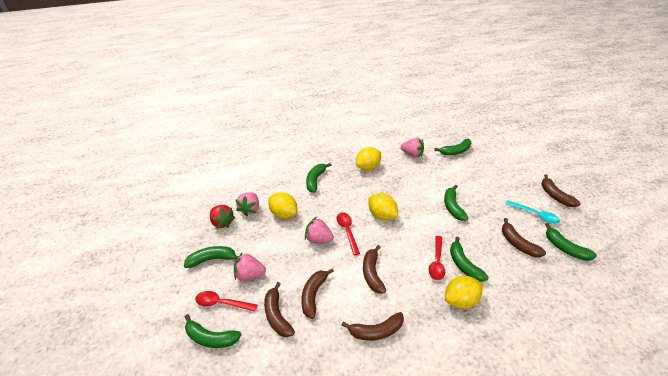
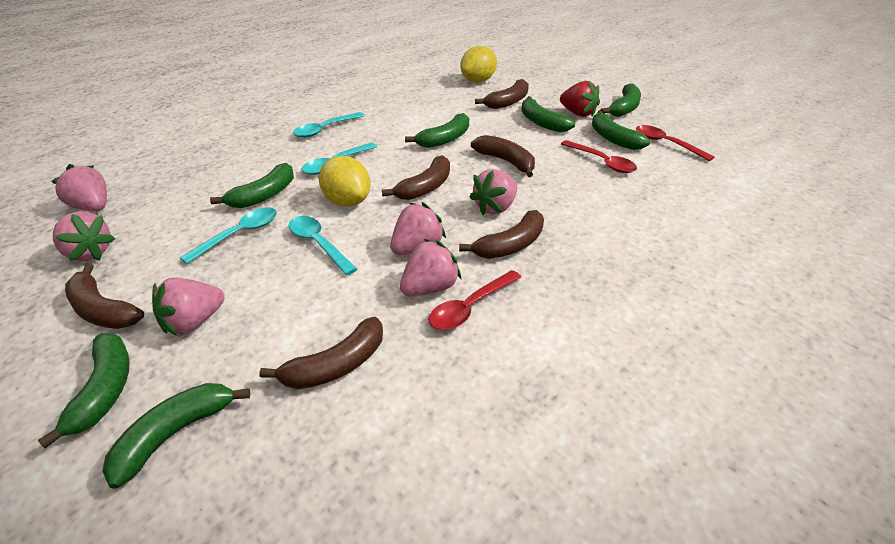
pink strawberry: 4 -> 6
turquoise spoon: 1 -> 4
yellow lemon: 4 -> 2

